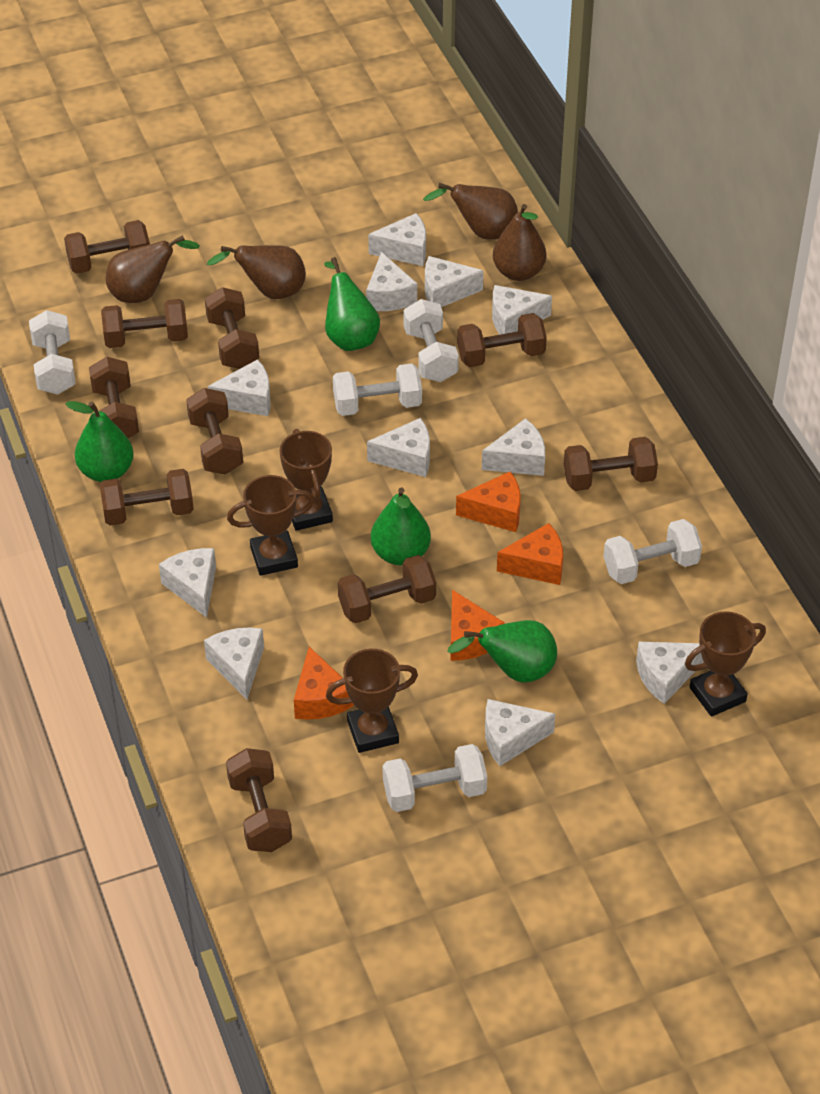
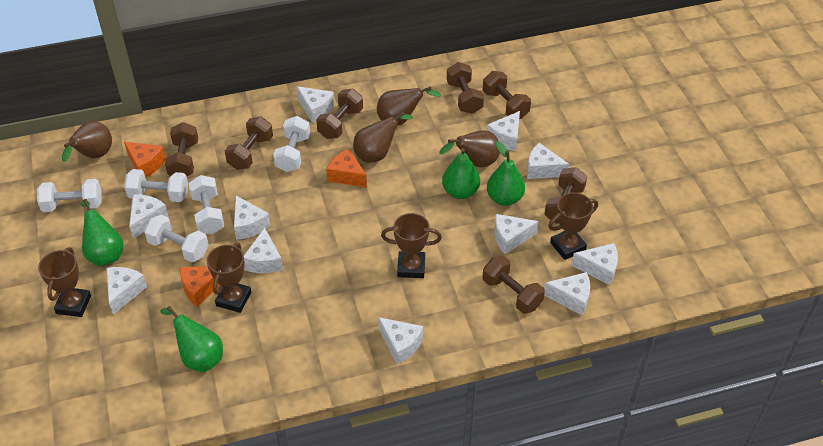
brown dumbbell: 10 -> 7
orange cheese: 4 -> 3

